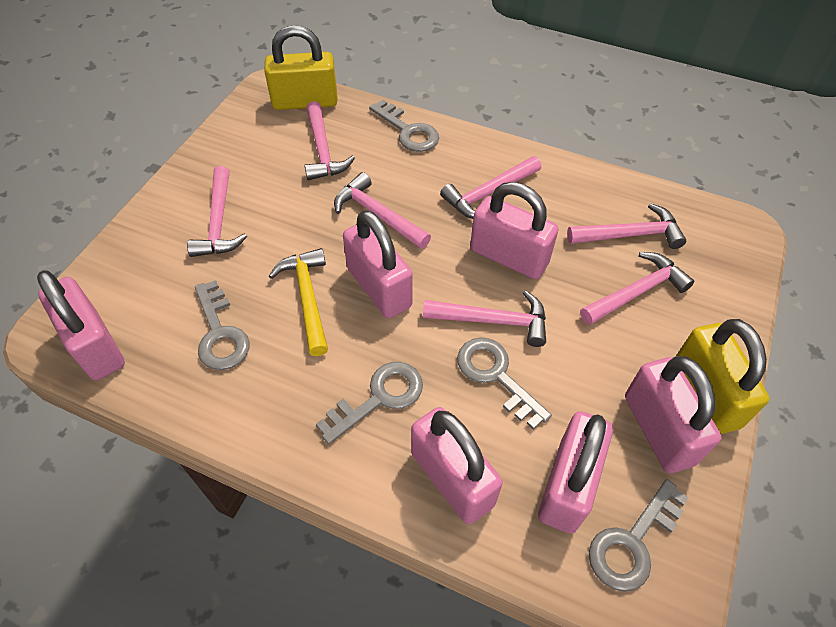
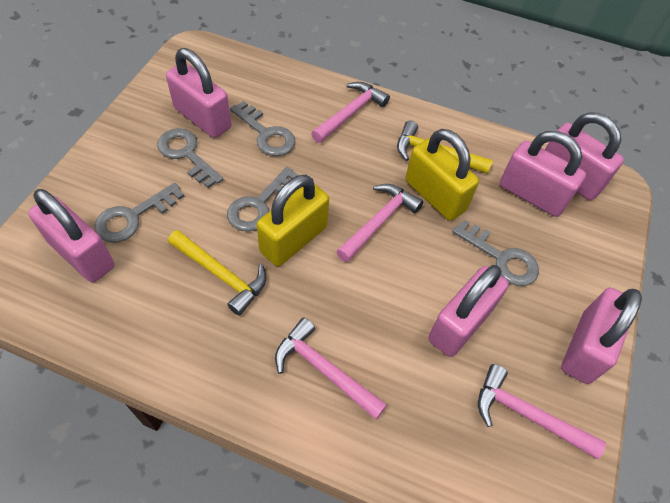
pink hammer: 7 -> 4
yellow hammer: 1 -> 2

